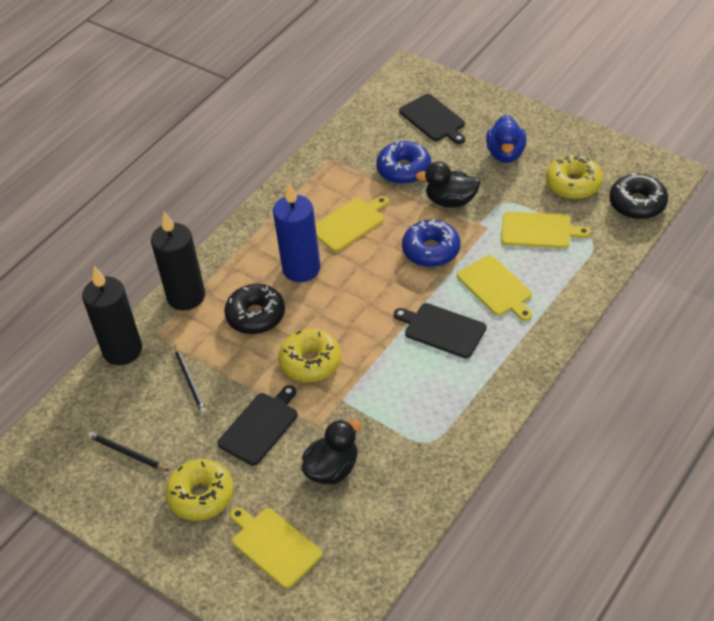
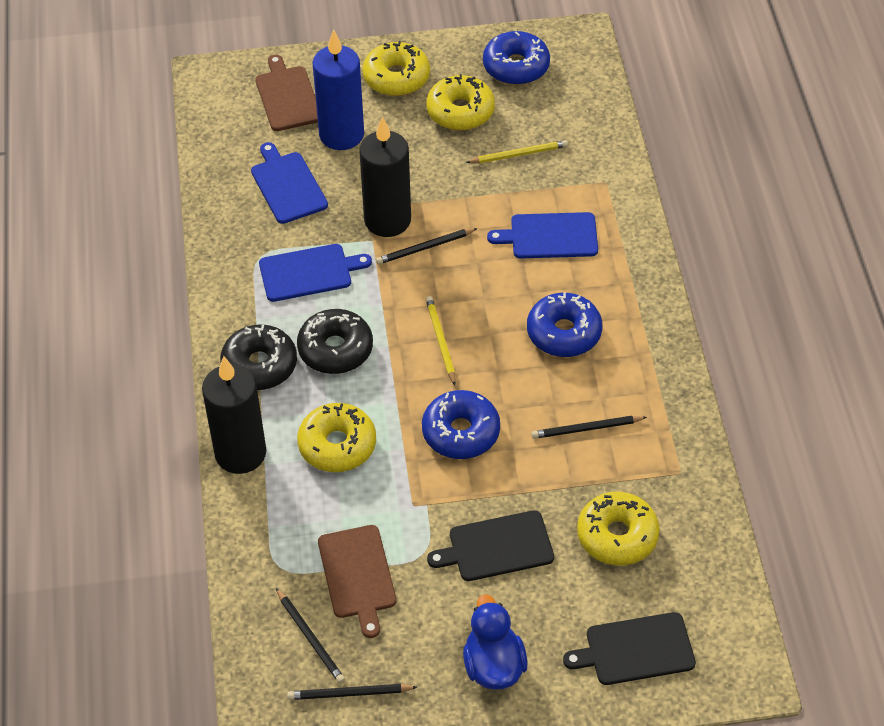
black cutting board: 3 -> 2
black duck: 2 -> 0
black pencil: 2 -> 4
blue cutting board: 0 -> 3
blue donut: 2 -> 3
brown cutting board: 0 -> 2
yellow cutting board: 4 -> 0
yellow donut: 3 -> 4
yellow pencil: 0 -> 2

